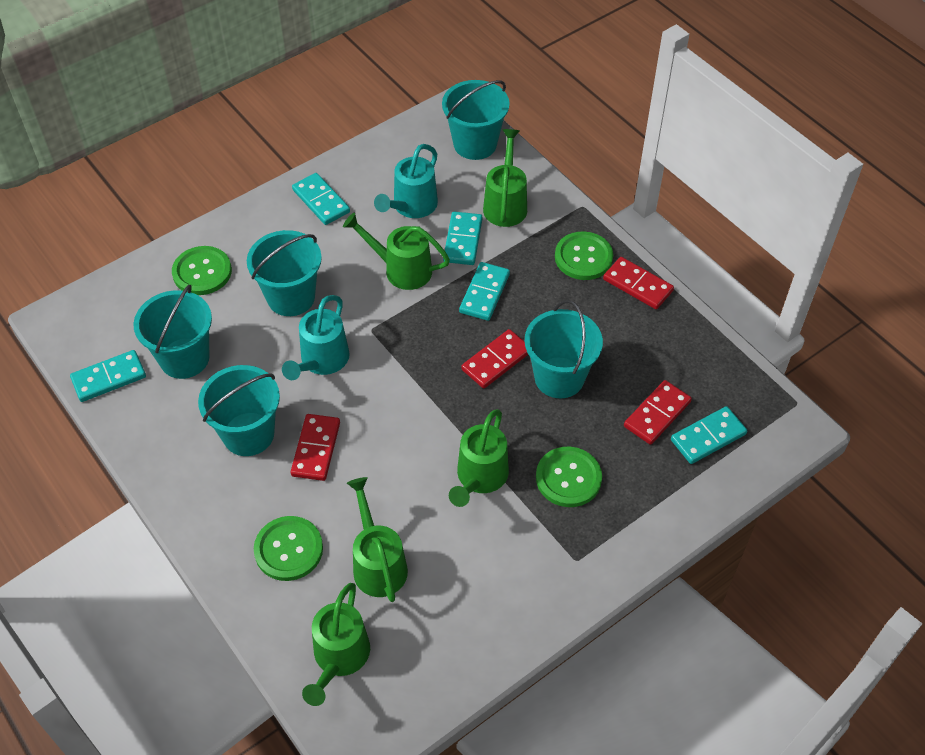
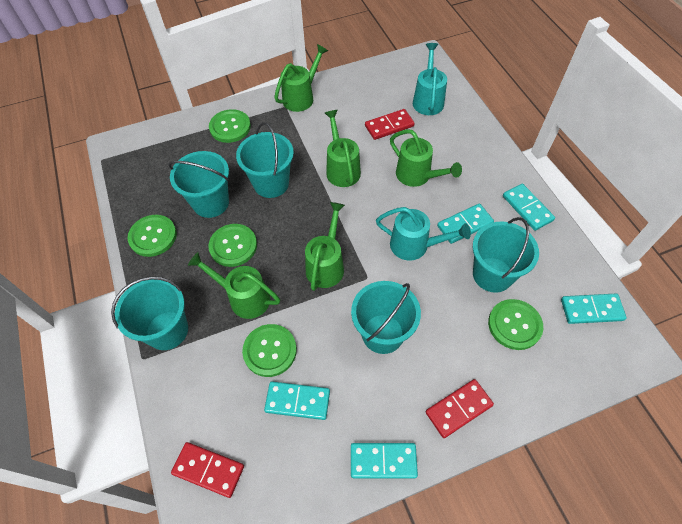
green button: 4 -> 5
red domino: 4 -> 3

